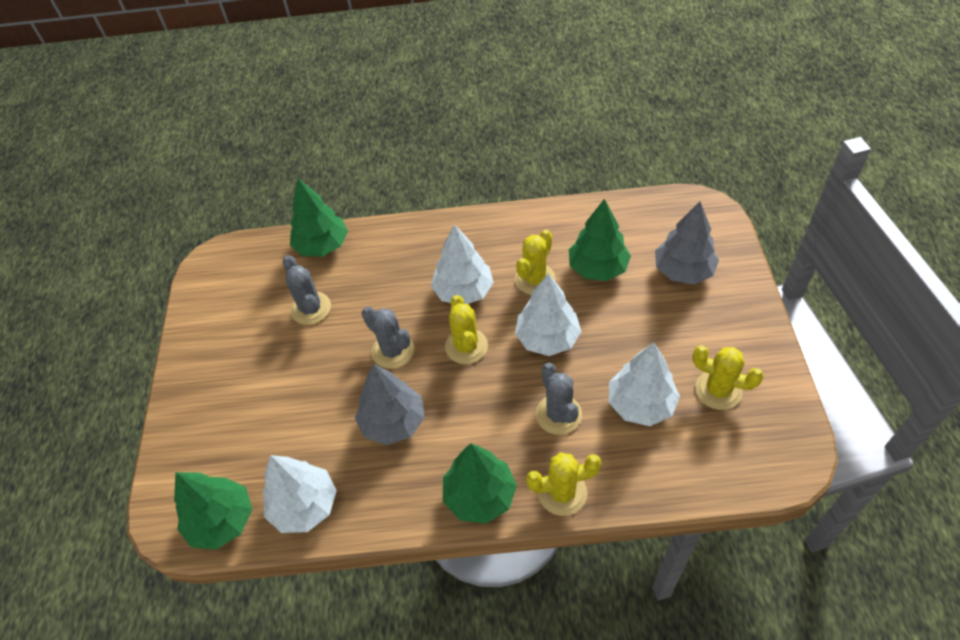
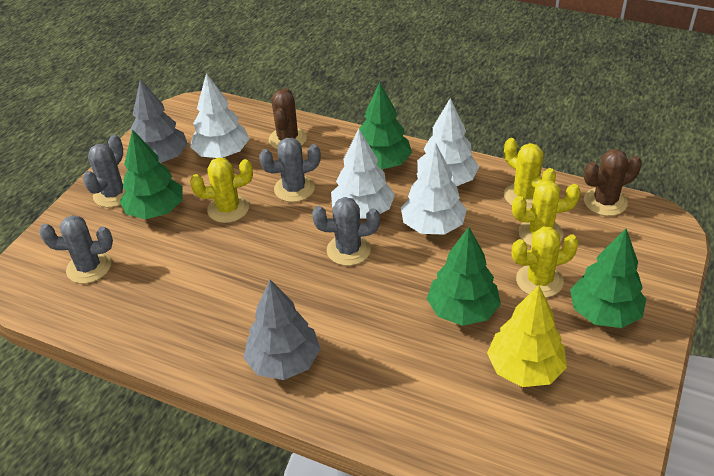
brown cactus: 0 -> 2
grey cactus: 3 -> 4
yellow tree: 0 -> 1

